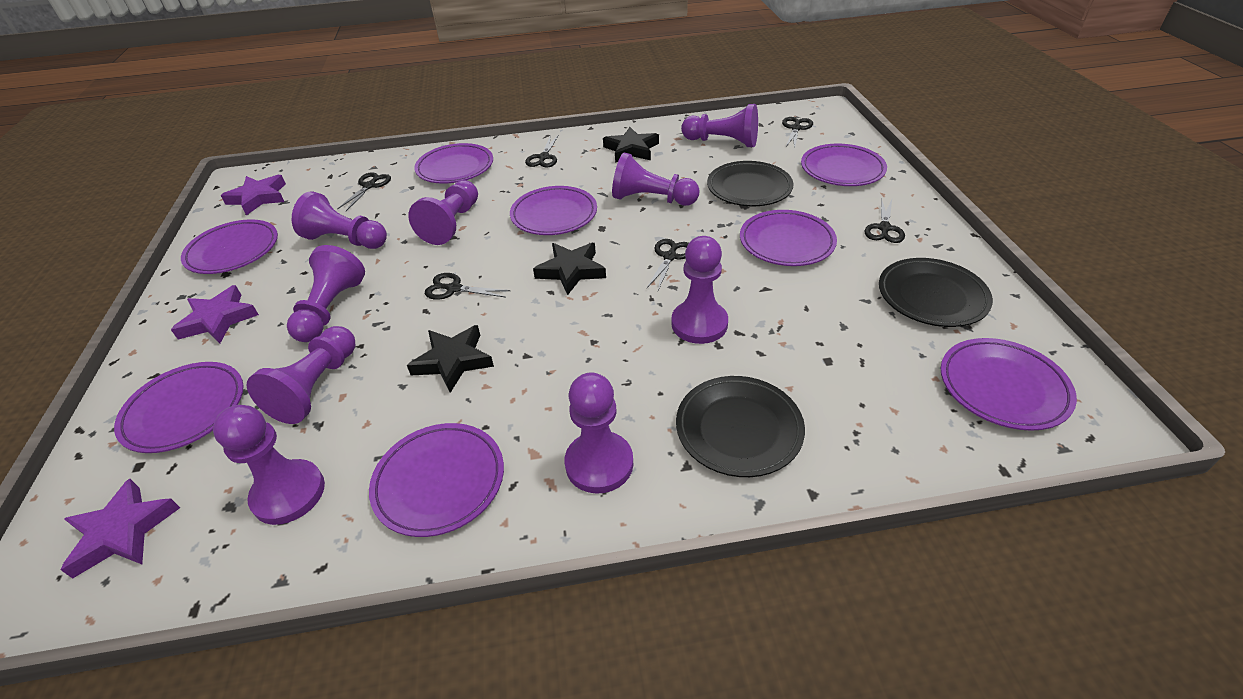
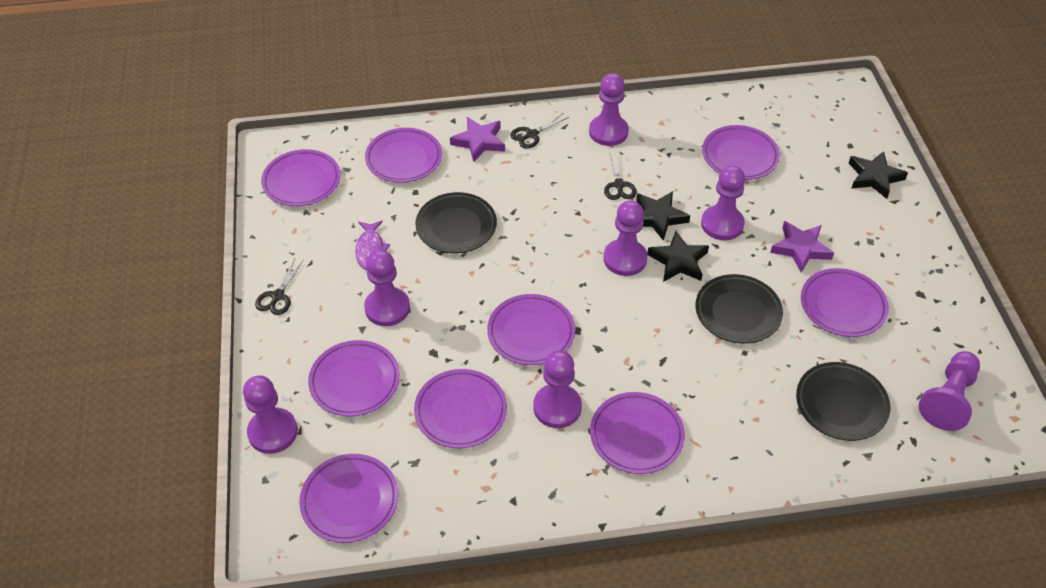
black scissors: 6 -> 3
purple fish: 0 -> 1
purple pawn: 9 -> 7
purple plate: 8 -> 9
purple star: 3 -> 2

